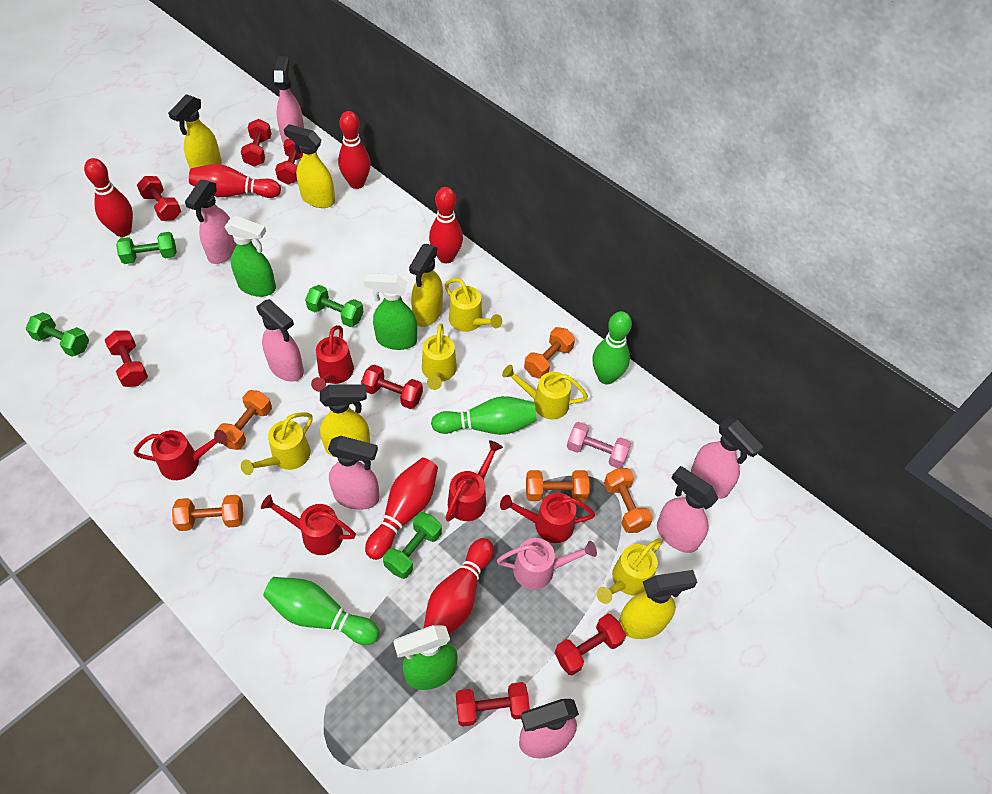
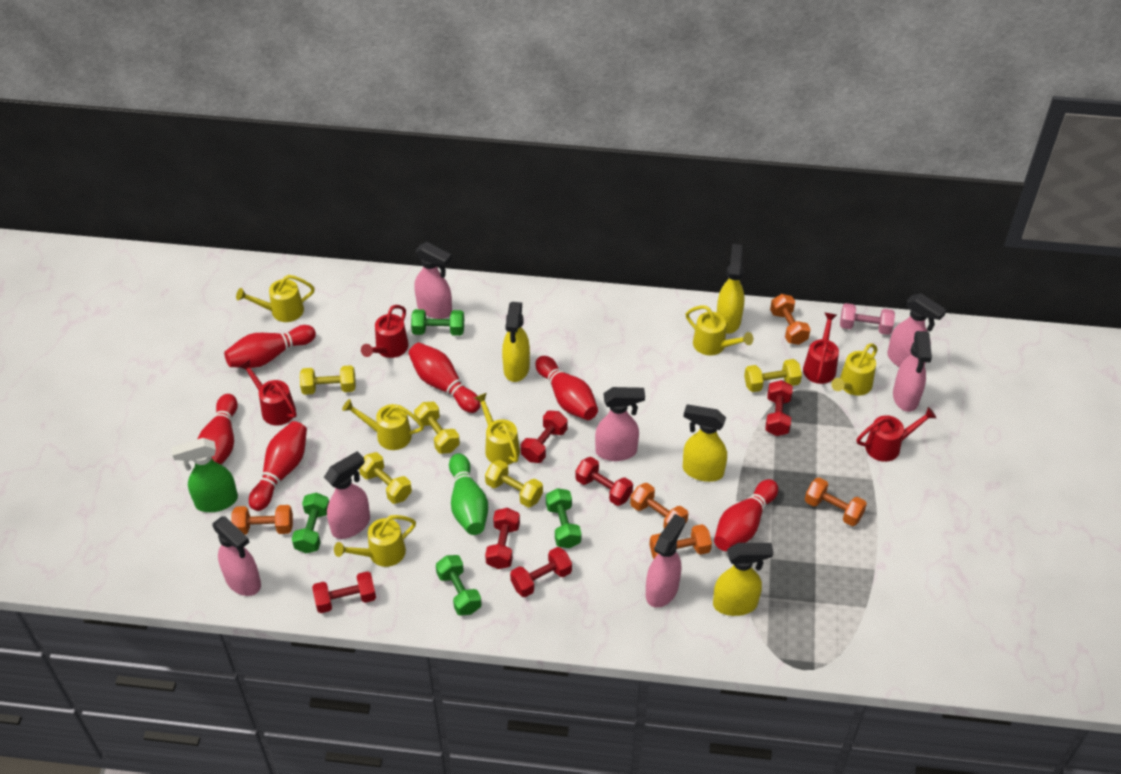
green bowling pin: 3 -> 1
green spray bottle: 3 -> 1
pink watering can: 1 -> 0
red dumbbell: 7 -> 6
red watering can: 5 -> 4
yellow dumbbell: 0 -> 5
yellow spray bottle: 5 -> 4
yellow watering can: 5 -> 6

